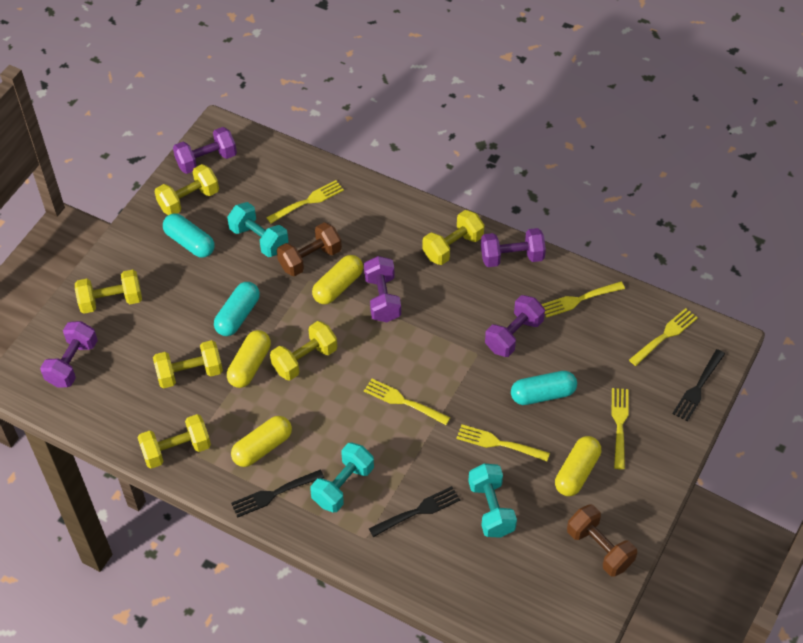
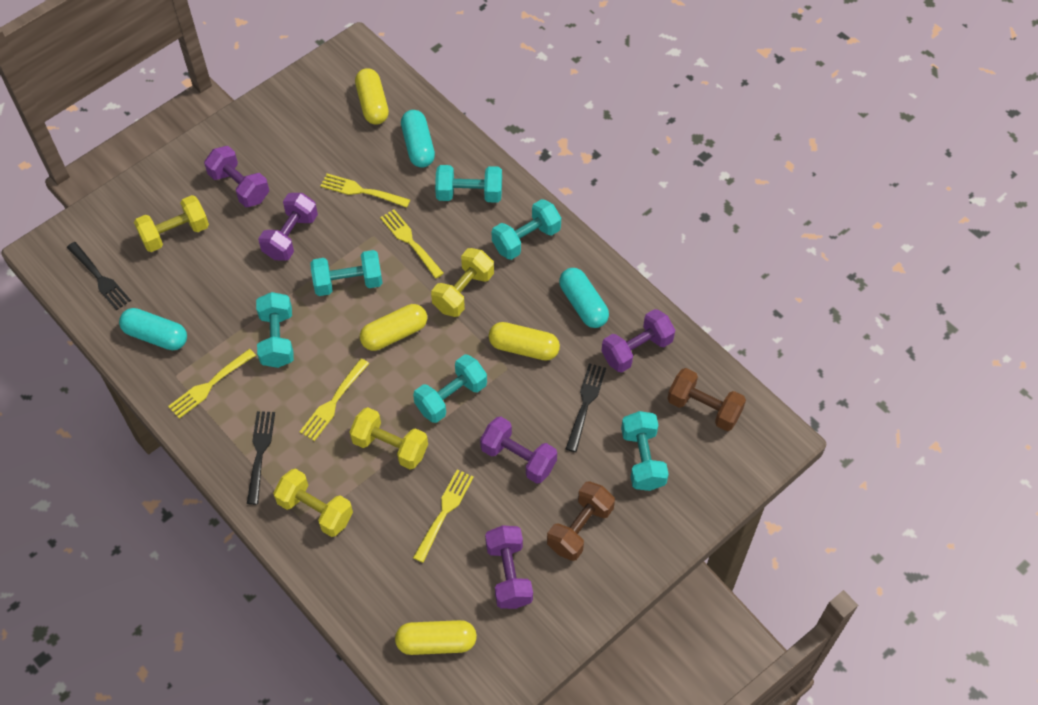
turquoise dumbbell: 3 -> 6
yellow dumbbell: 6 -> 4
yellow fork: 6 -> 5

